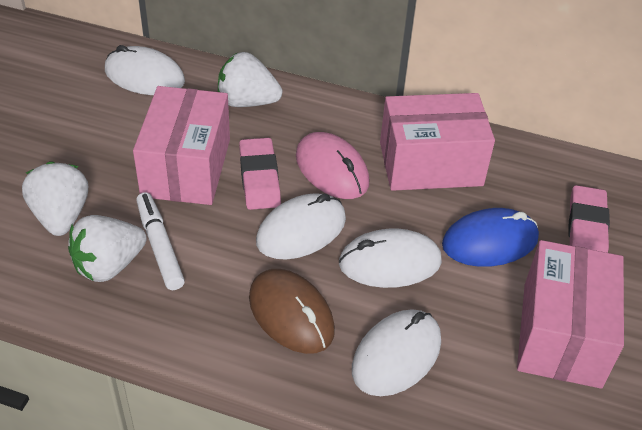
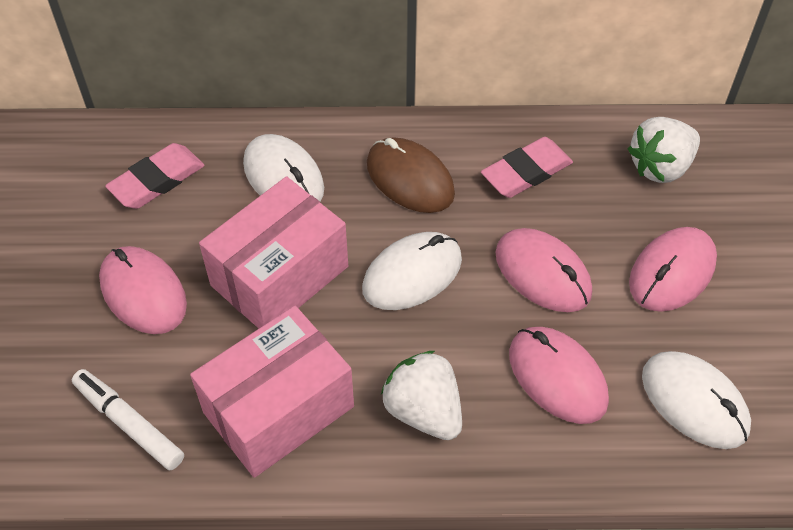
blue mouse: 1 -> 0
pink box: 3 -> 2
pink mouse: 1 -> 4
white mouse: 4 -> 3
white strawberry: 3 -> 2

